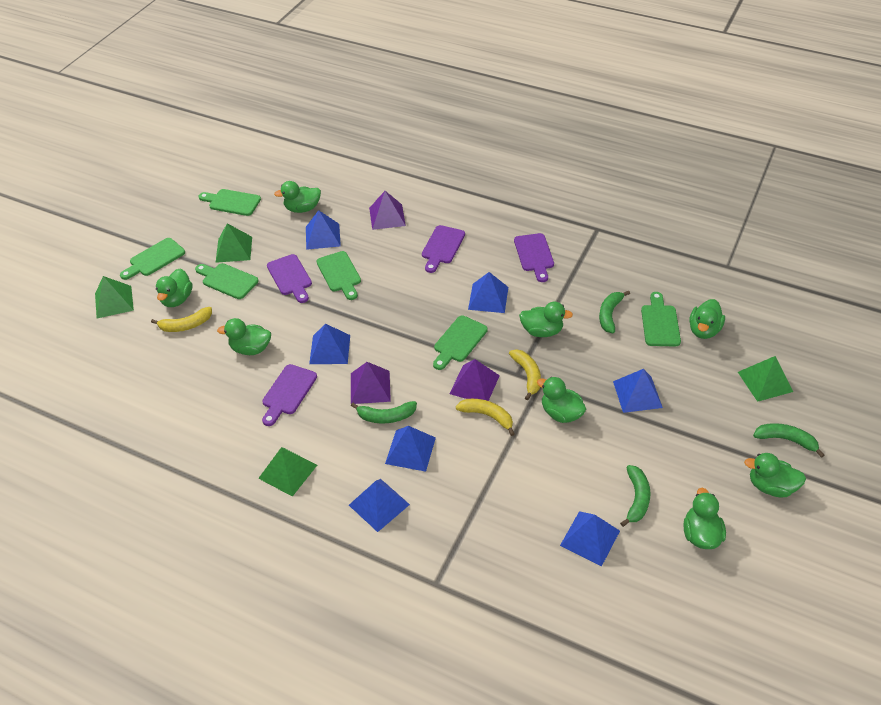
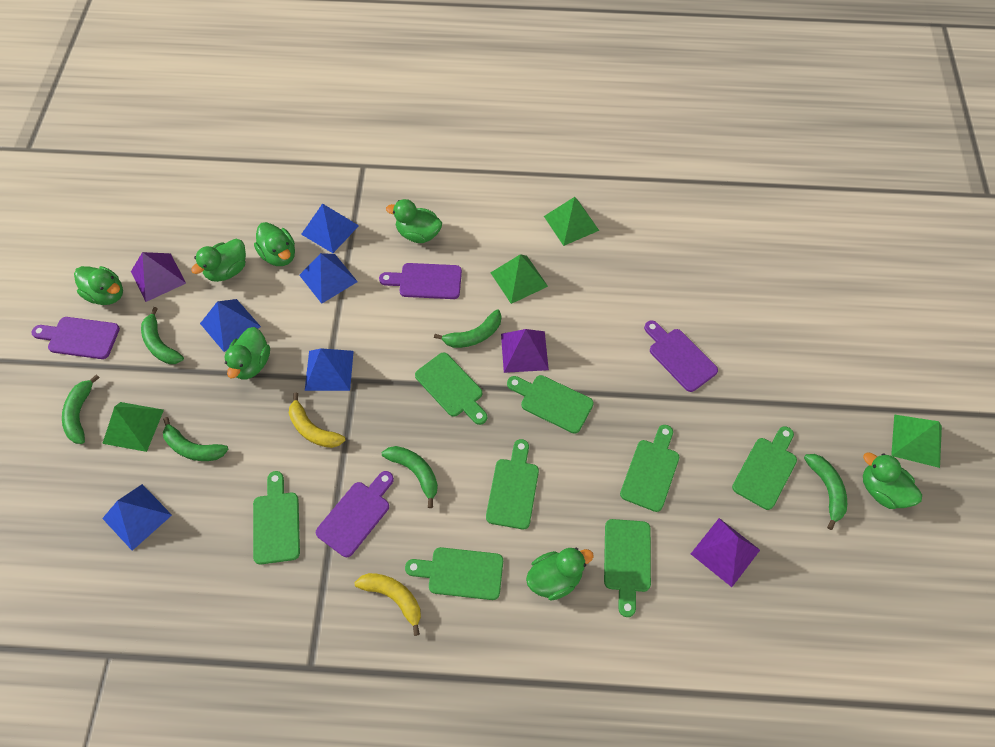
blue pyramid: 7 -> 5
green banana: 4 -> 6
green cutting board: 6 -> 8
green duck: 8 -> 7
yellow banana: 3 -> 2

